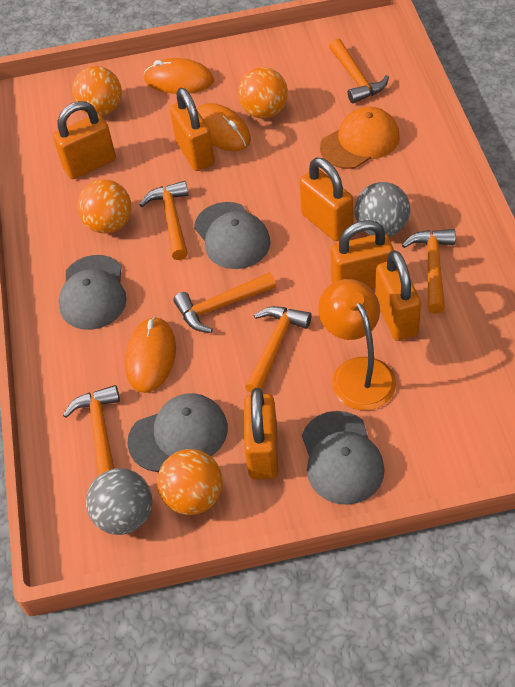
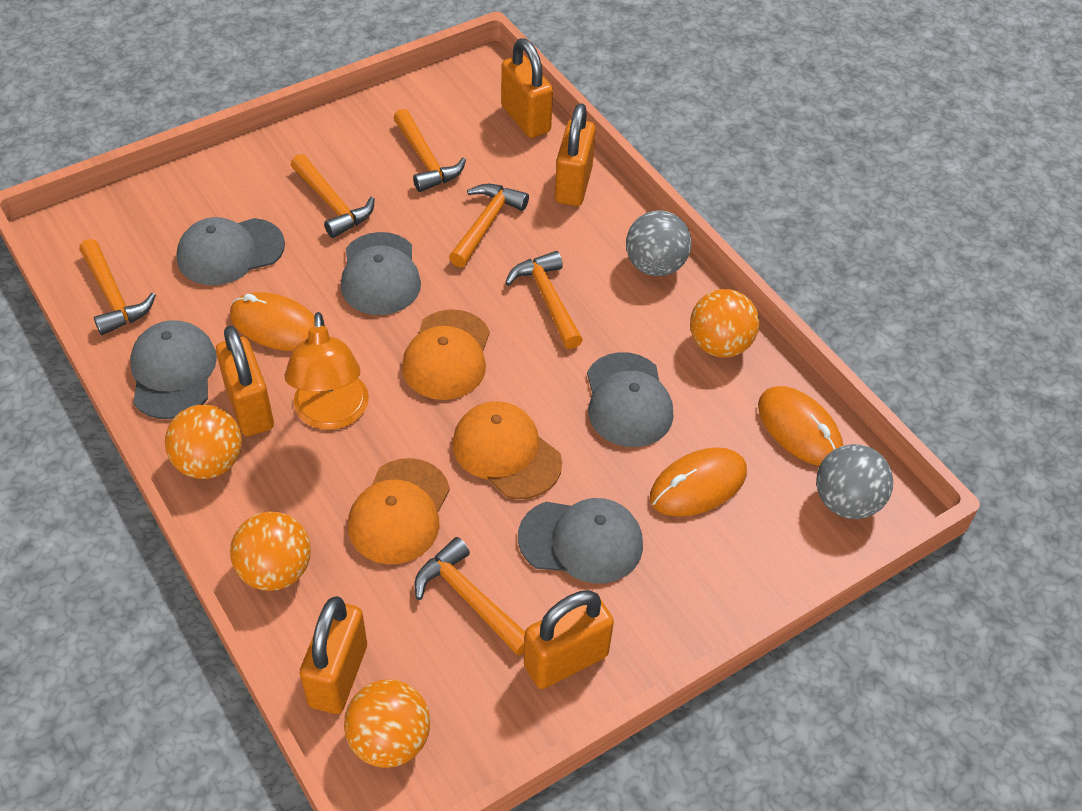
grey cap: 4 -> 5
orange cap: 1 -> 3
orange padlock: 6 -> 5

